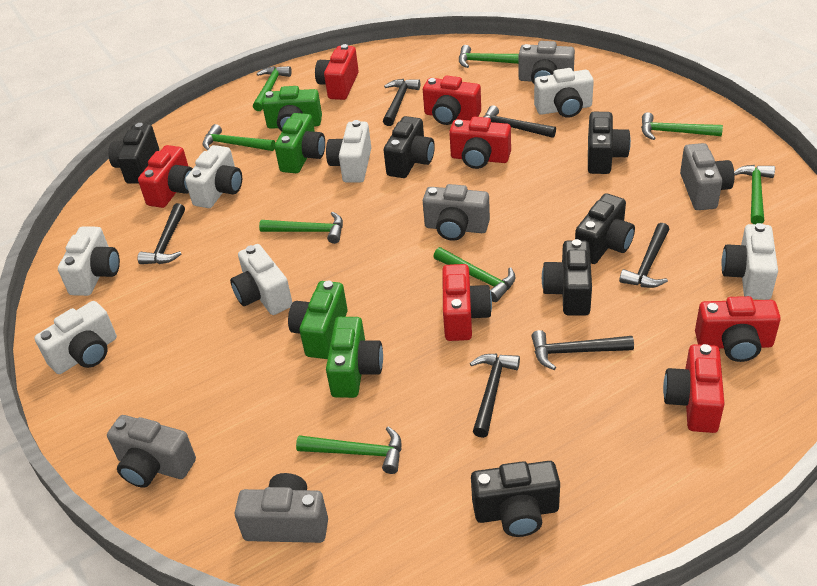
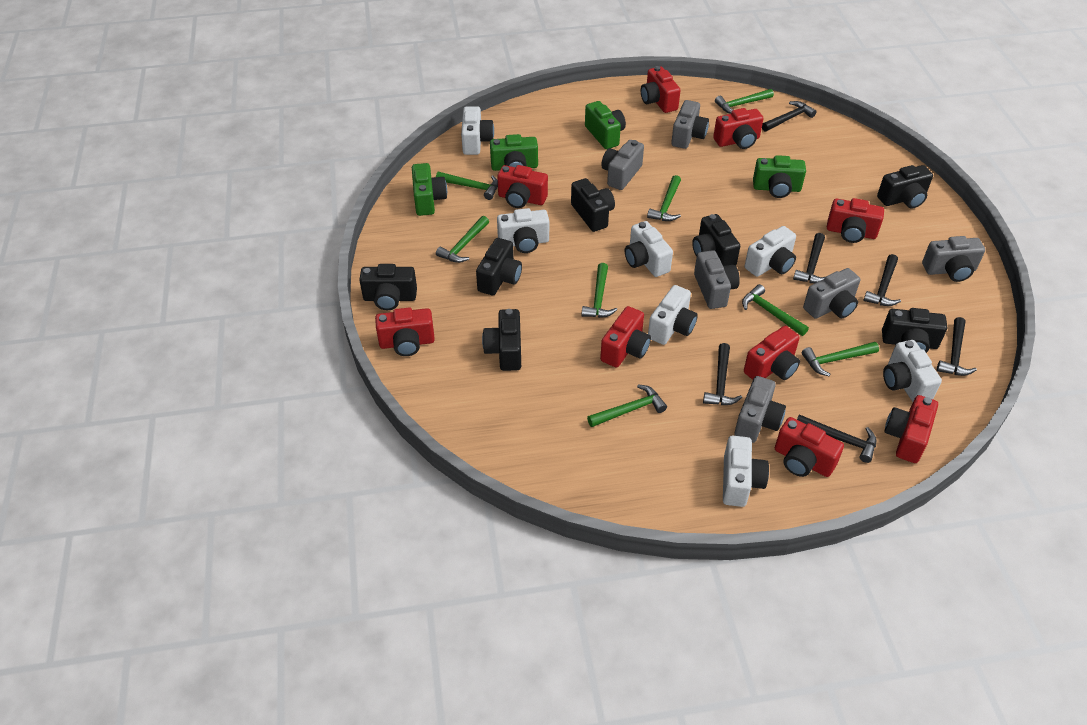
black camera: 6 -> 7
grey camera: 5 -> 6
red camera: 7 -> 9

